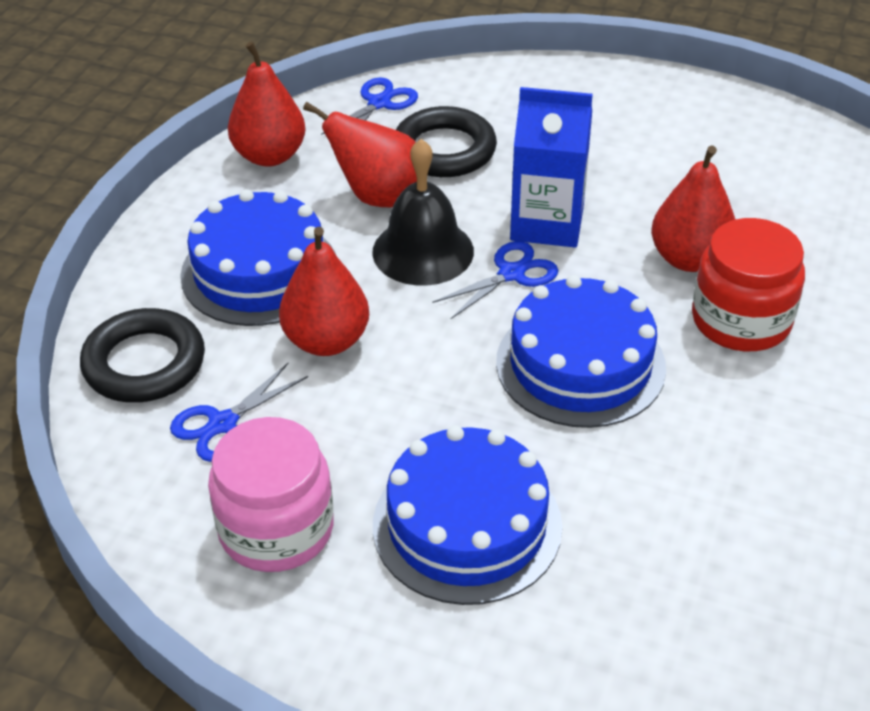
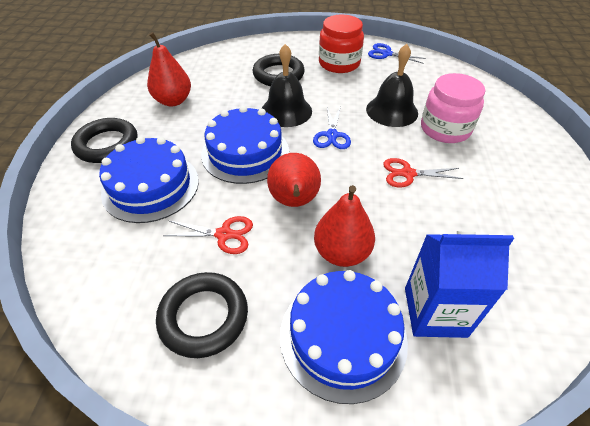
black bell: 1 -> 2
black ring: 2 -> 3
blue scissors: 3 -> 2
red pear: 4 -> 3
red scissors: 0 -> 2

